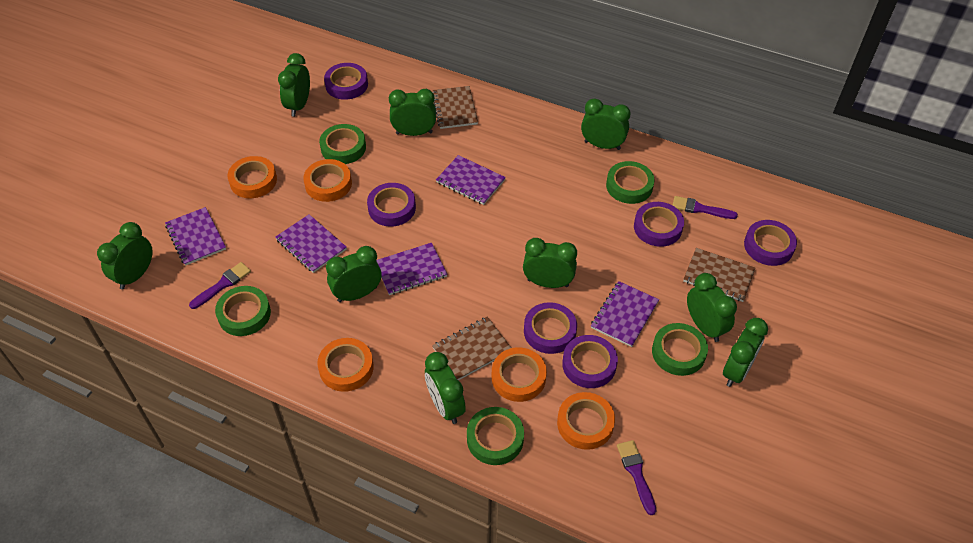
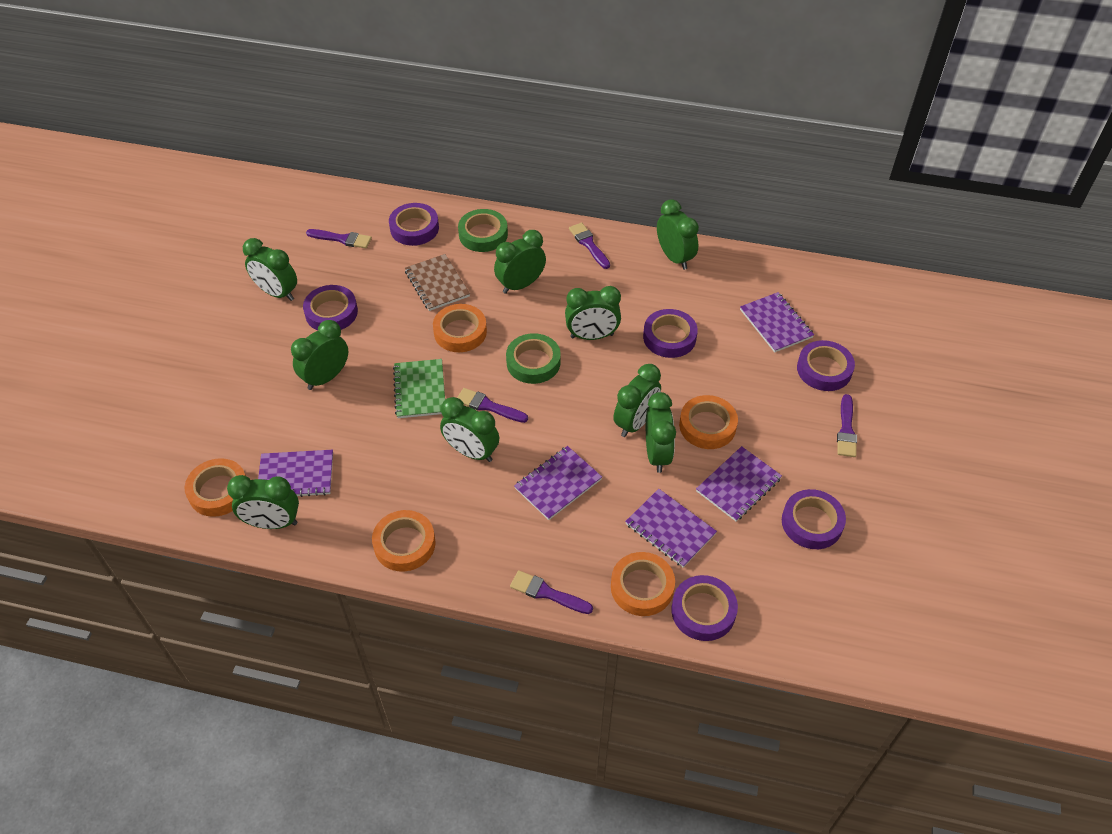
brown notebook: 3 -> 1
green notebook: 0 -> 1
green tape: 5 -> 2
purple brush: 3 -> 5

